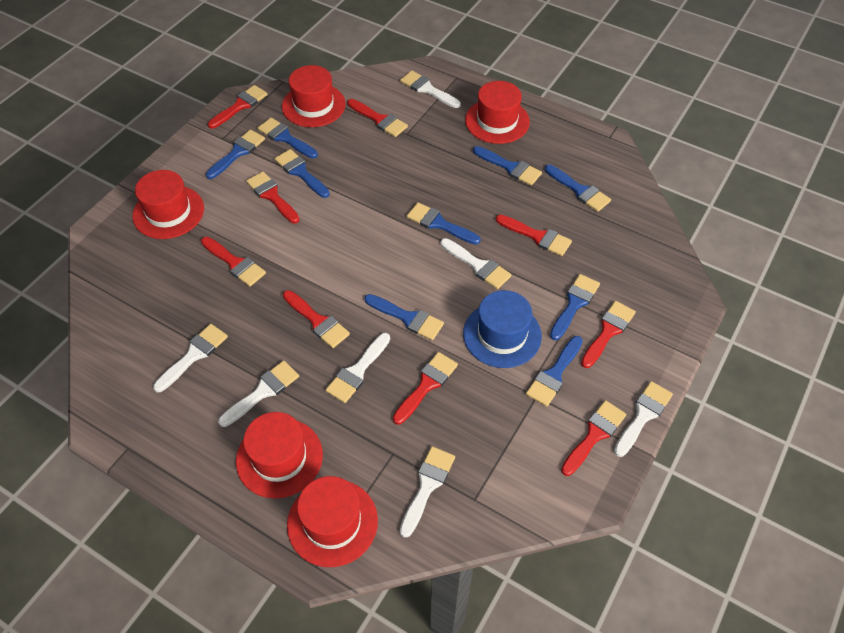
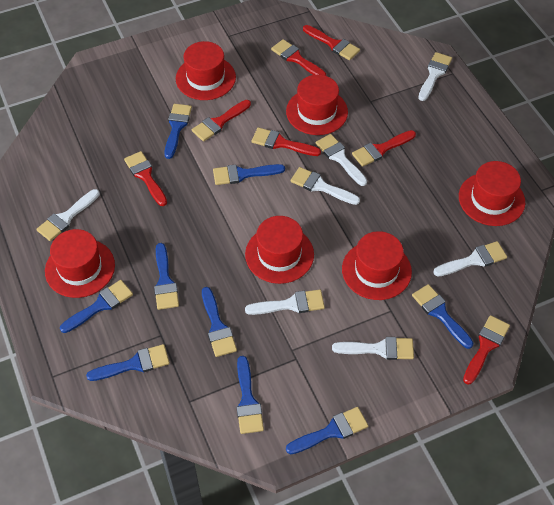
blue hat: 1 -> 0
red brush: 9 -> 7
red hat: 5 -> 6

